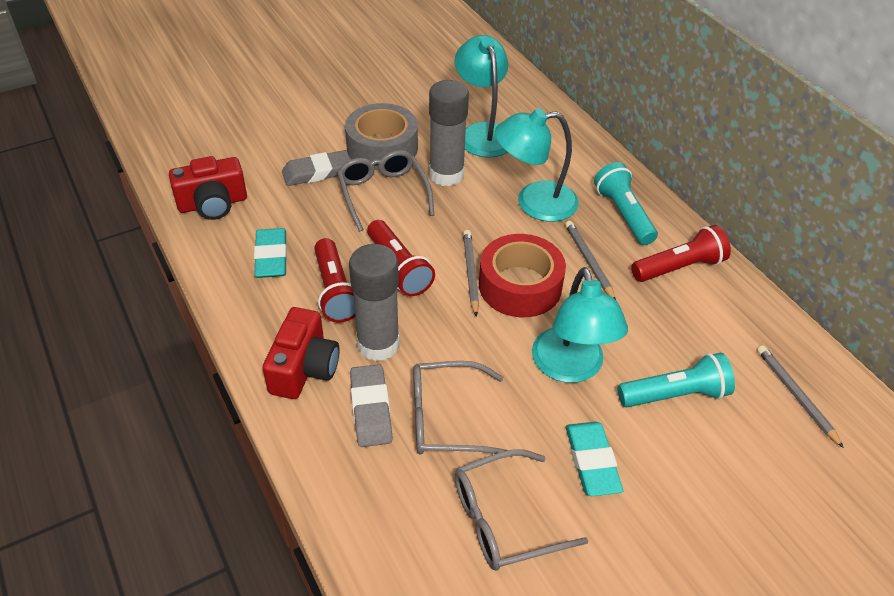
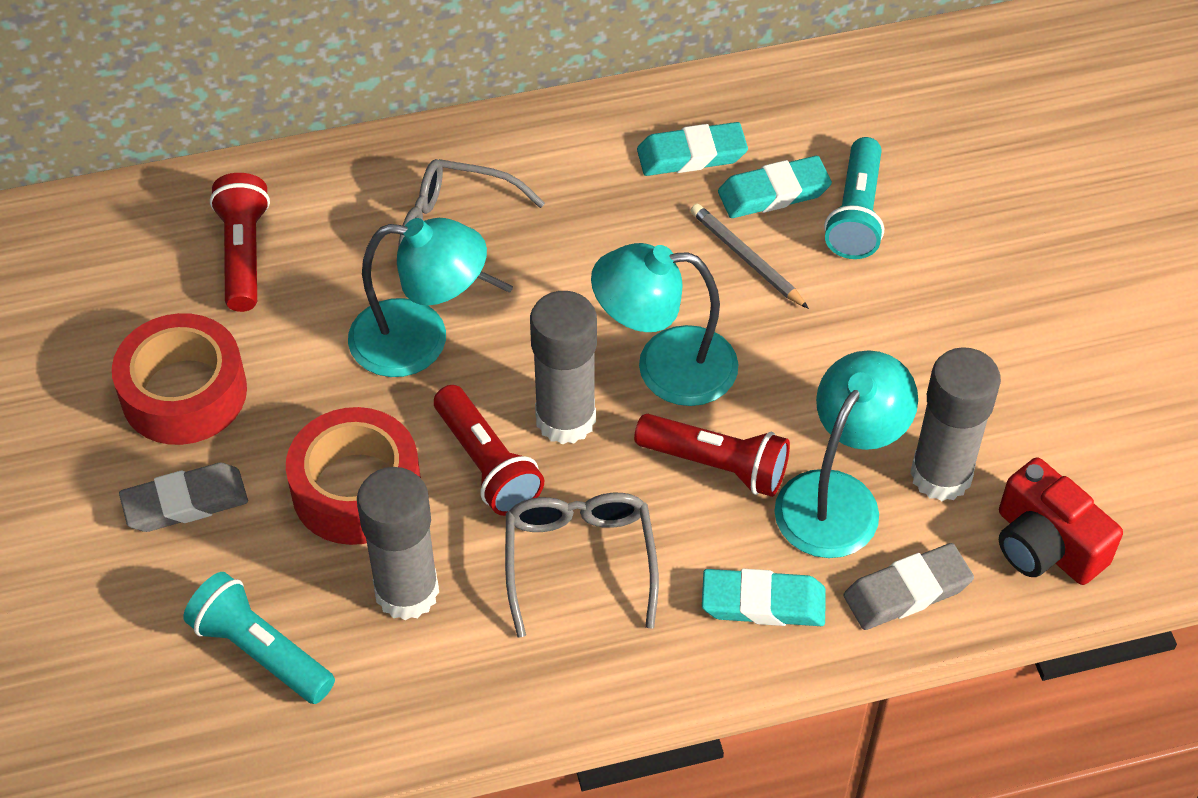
grey glasses: 3 -> 2
grey glue stick: 2 -> 3
grey pencil: 3 -> 1
grey tape: 1 -> 0
red camera: 2 -> 1
red tape: 1 -> 2
turquoise eraser: 2 -> 3

